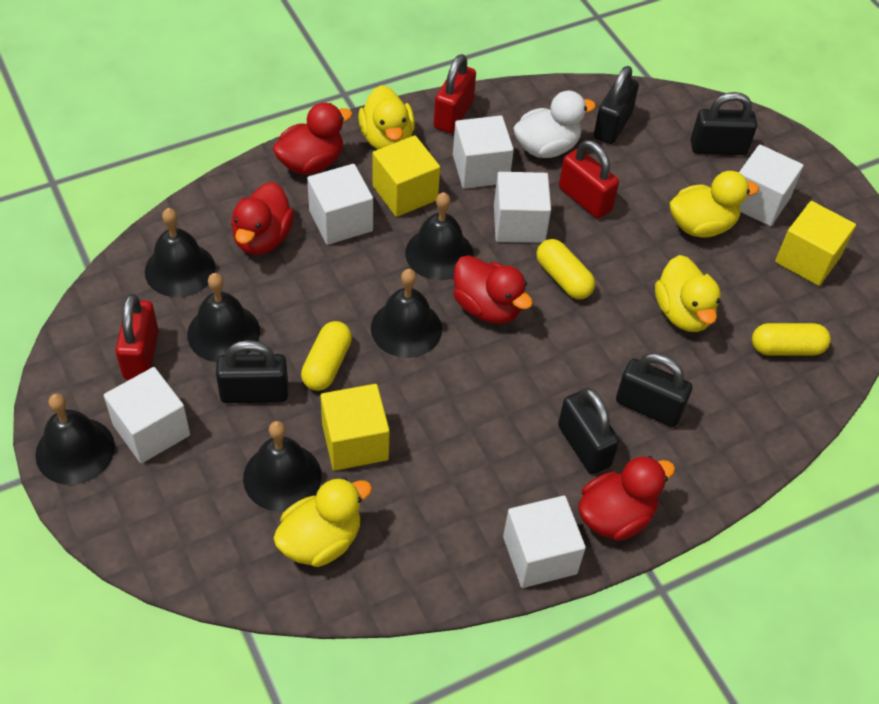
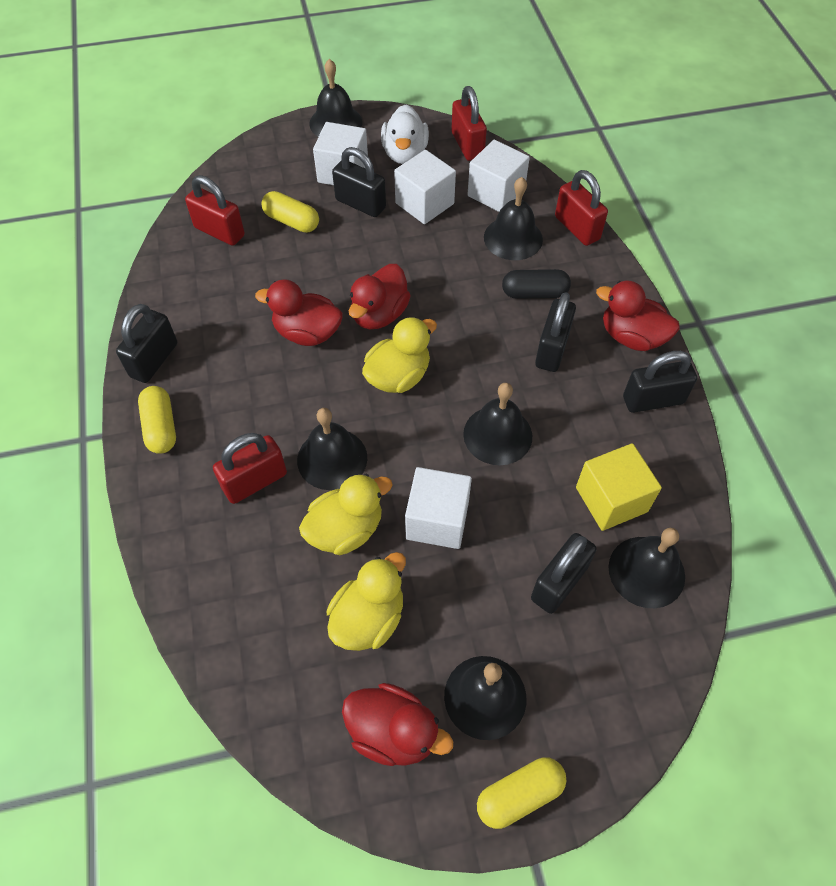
black capsule: 0 -> 1
red padlock: 3 -> 4
white cube: 6 -> 4
yellow cube: 3 -> 1
yellow duck: 4 -> 3

